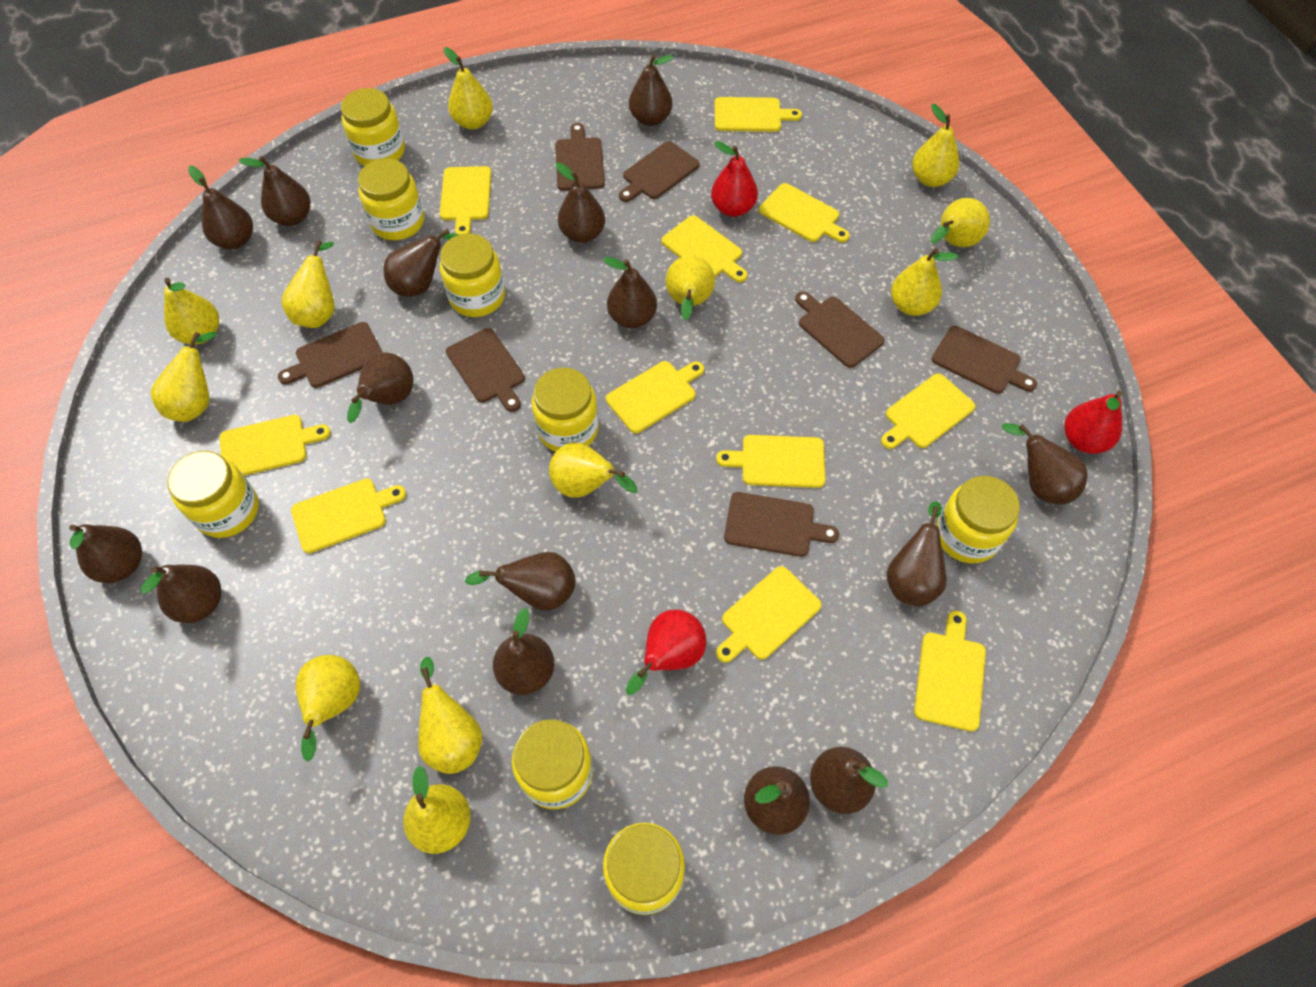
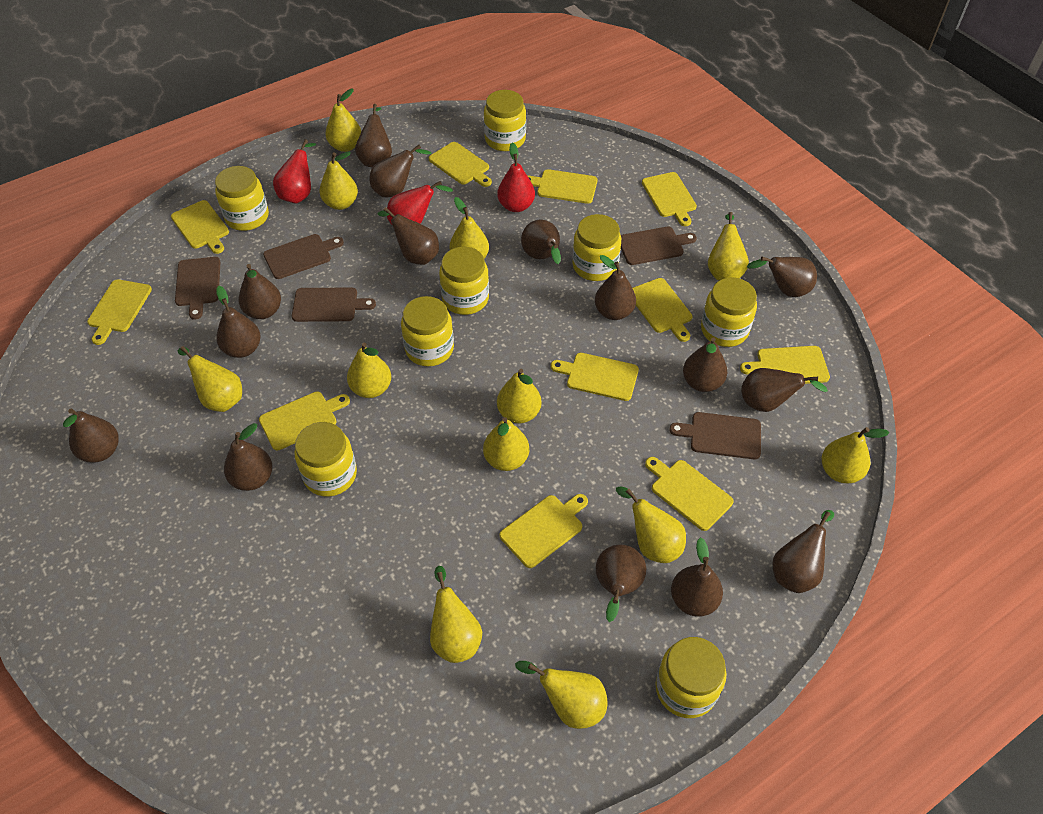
brown cutting board: 7 -> 5

